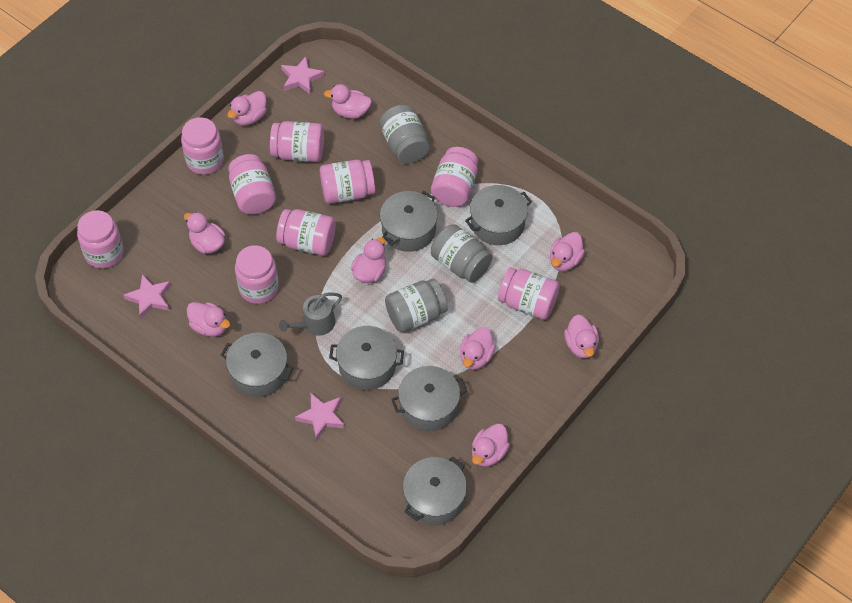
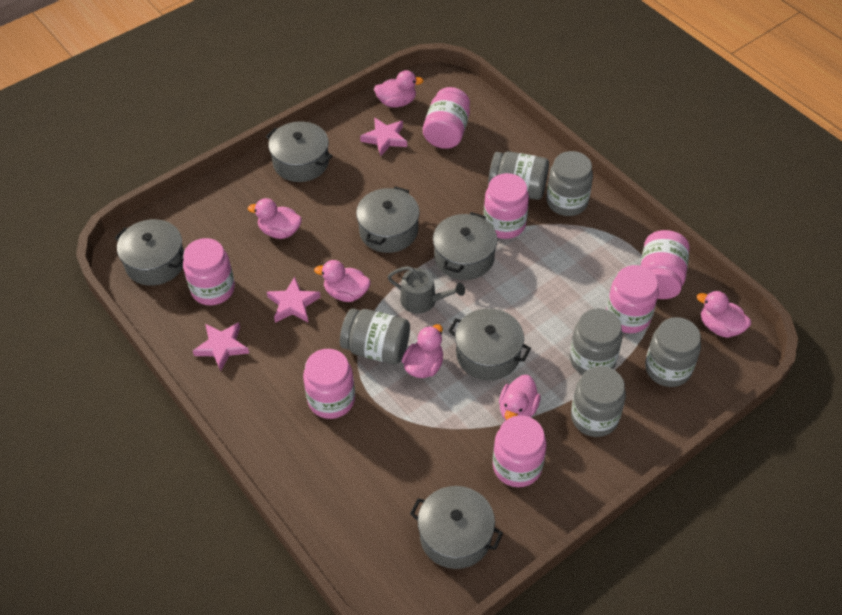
grey jar: 3 -> 6
pink duck: 9 -> 6
pink jar: 9 -> 7

